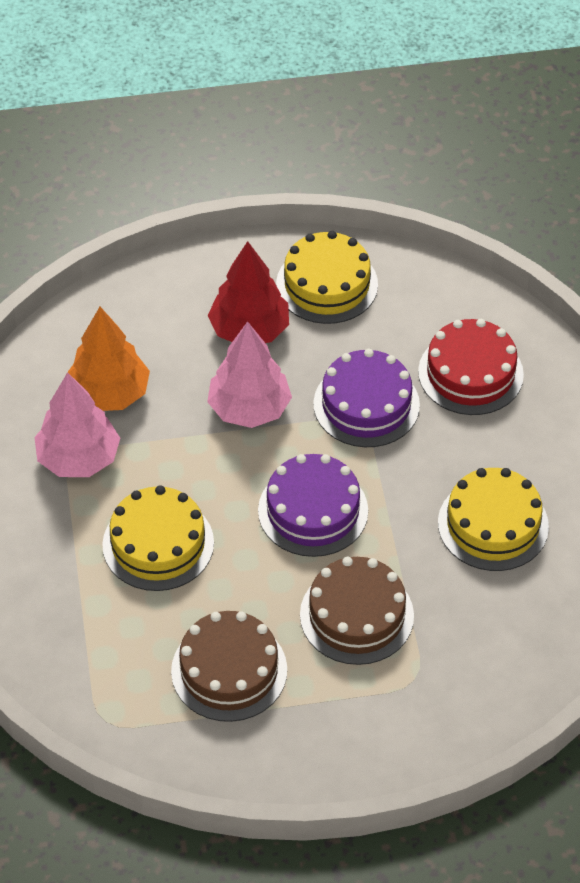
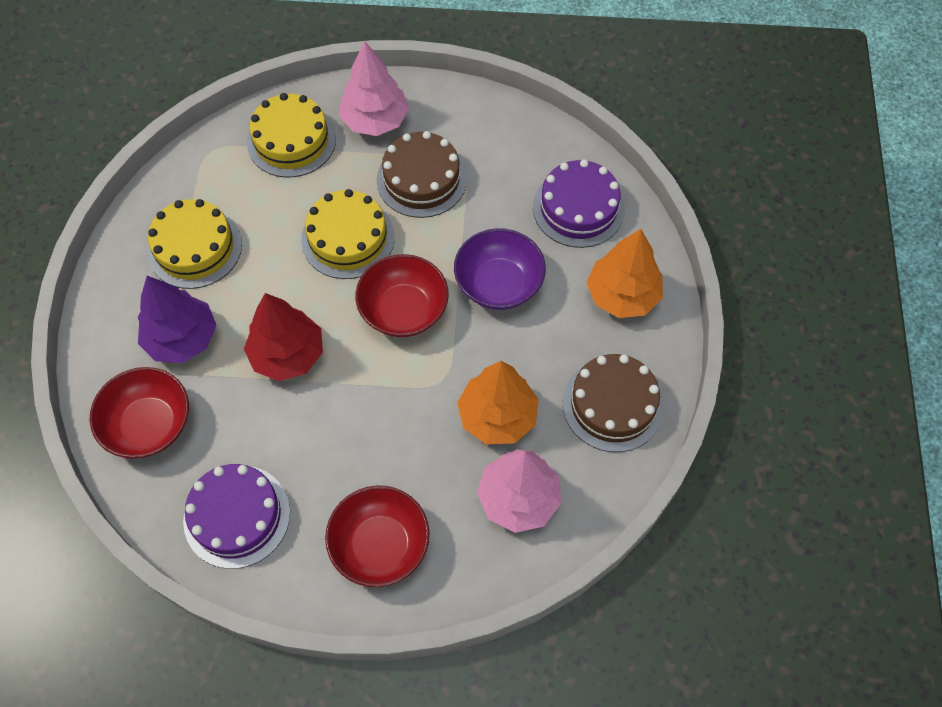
orange tree: 1 -> 2
purple bowl: 0 -> 1
purple tree: 0 -> 1
red bowl: 0 -> 3
red cake: 1 -> 0

